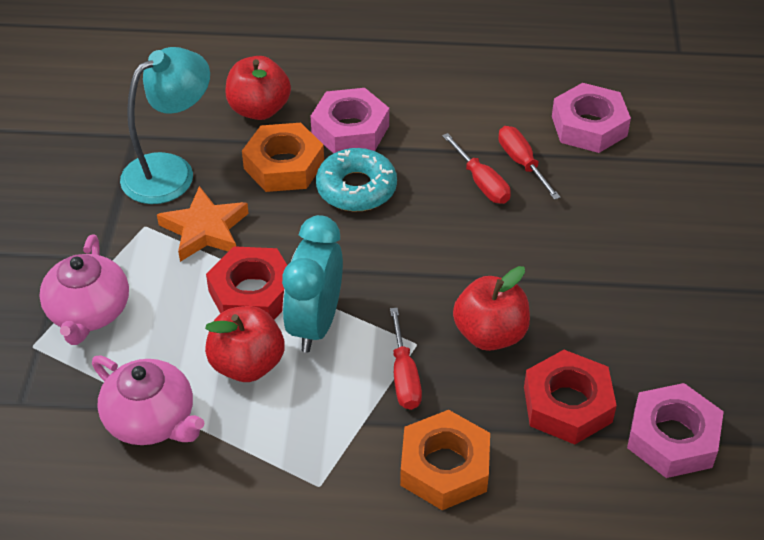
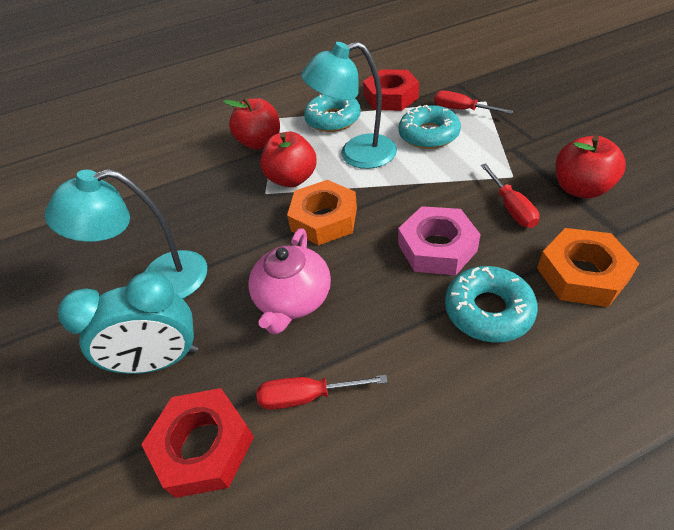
orange star: 1 -> 0
pink nut: 3 -> 1
pink teapot: 2 -> 1
turquoise donut: 1 -> 3
turquoise lamp: 1 -> 2

